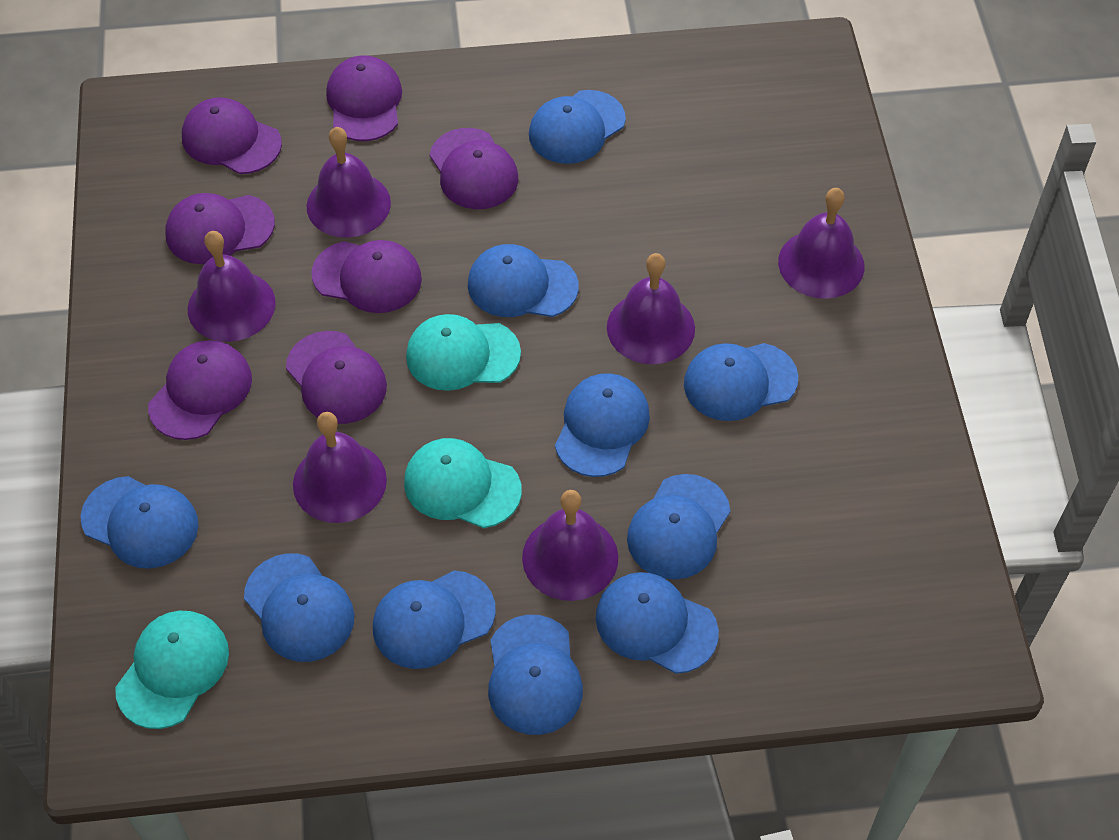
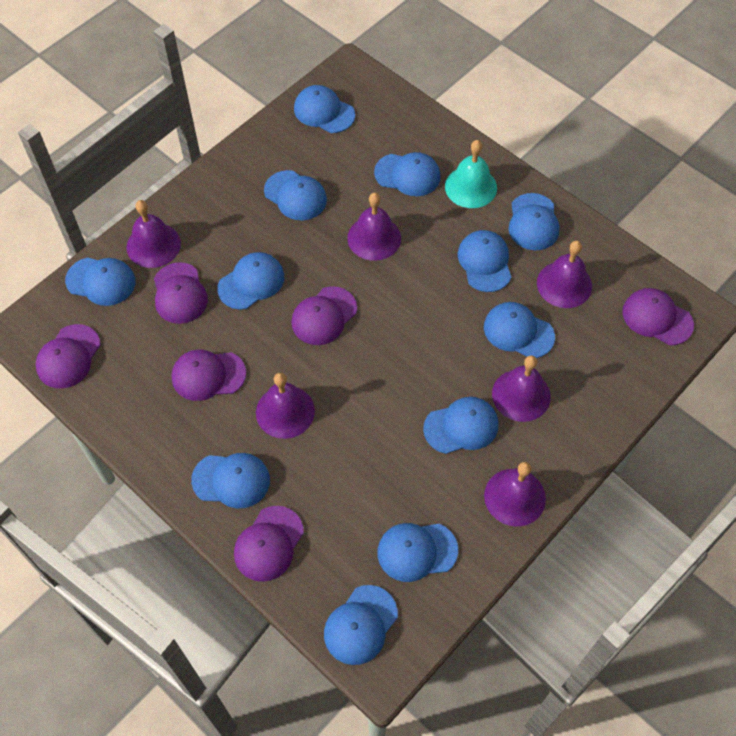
blue cap: 10 -> 12
purple cap: 7 -> 6
turquoise bell: 0 -> 1
turquoise cap: 3 -> 0

